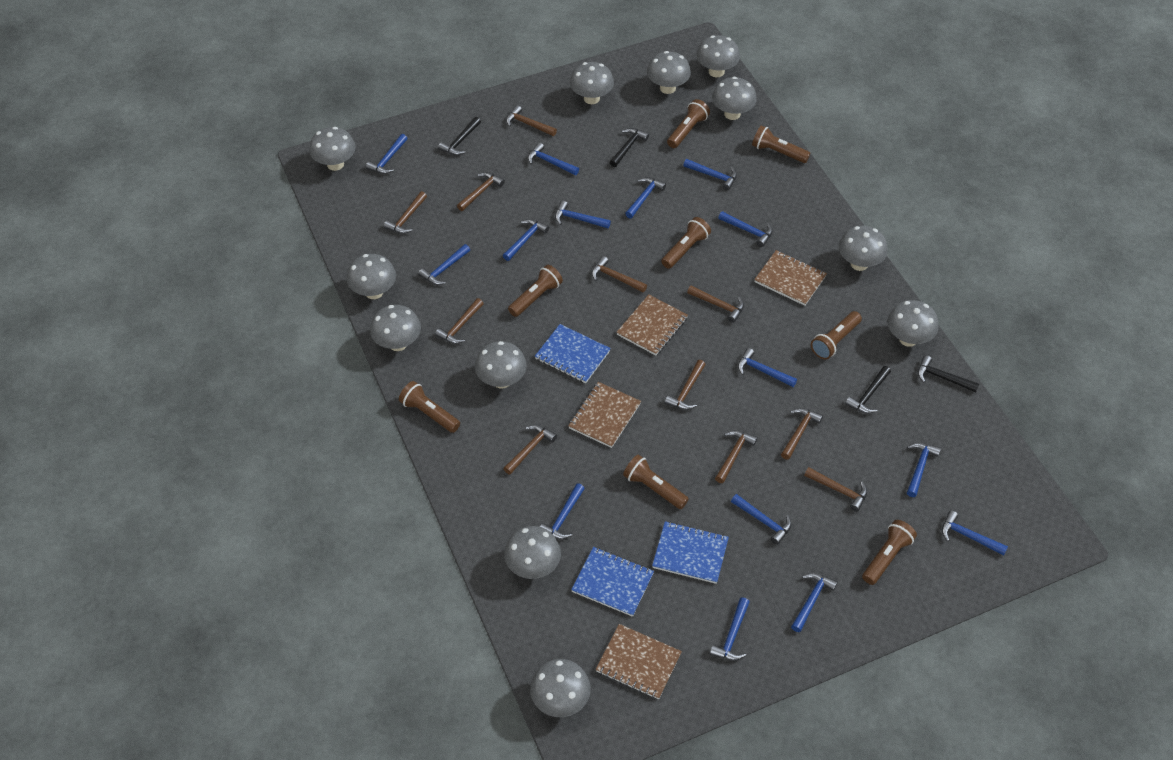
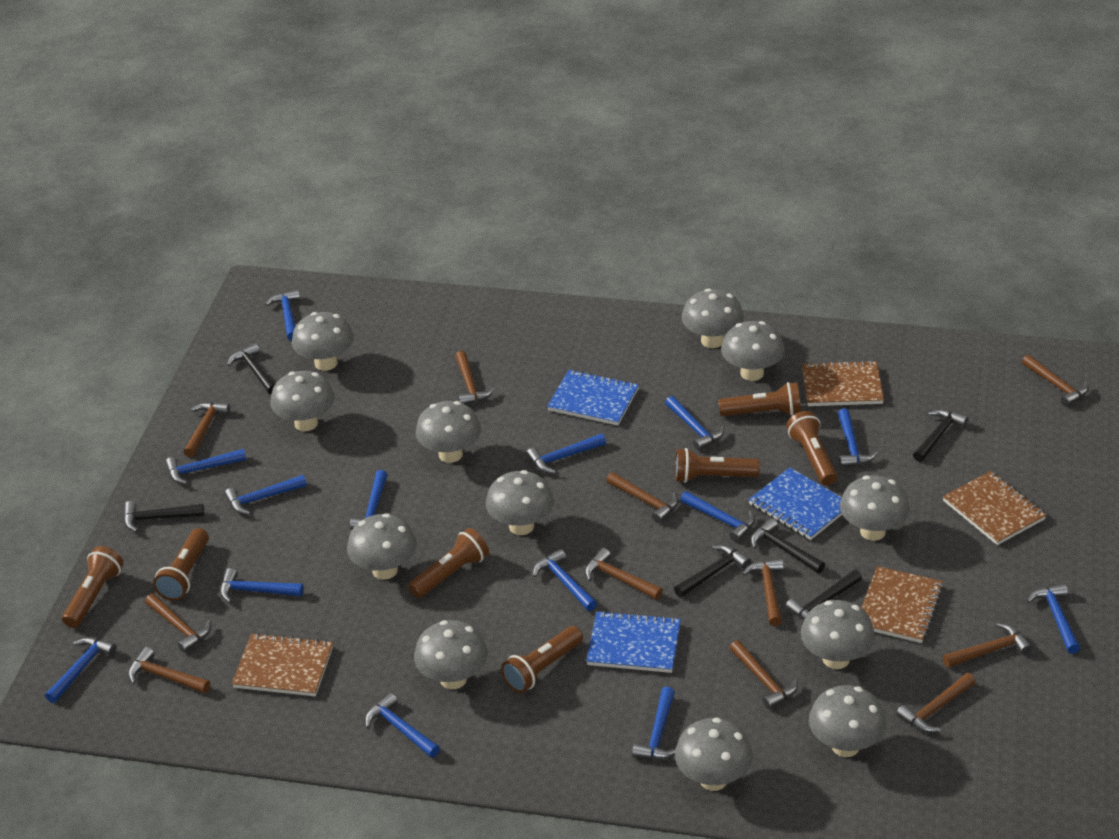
black hammer: 4 -> 6
blue hammer: 15 -> 14
brown flashlight: 8 -> 7

